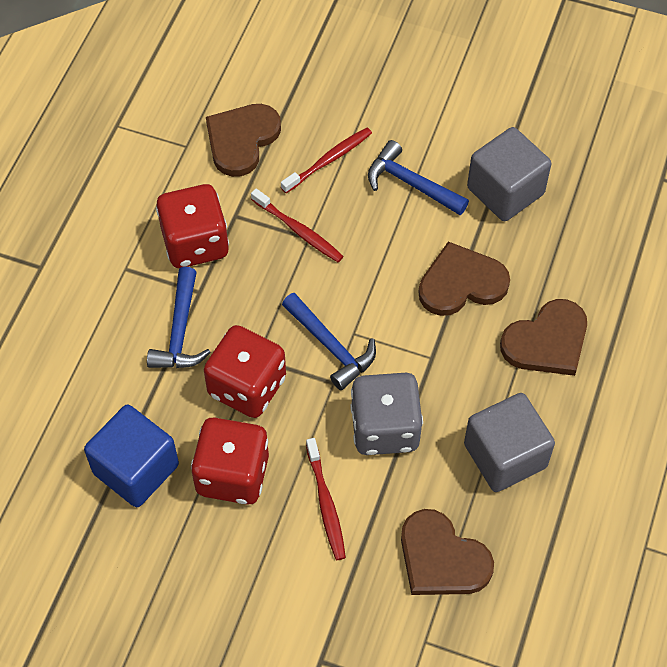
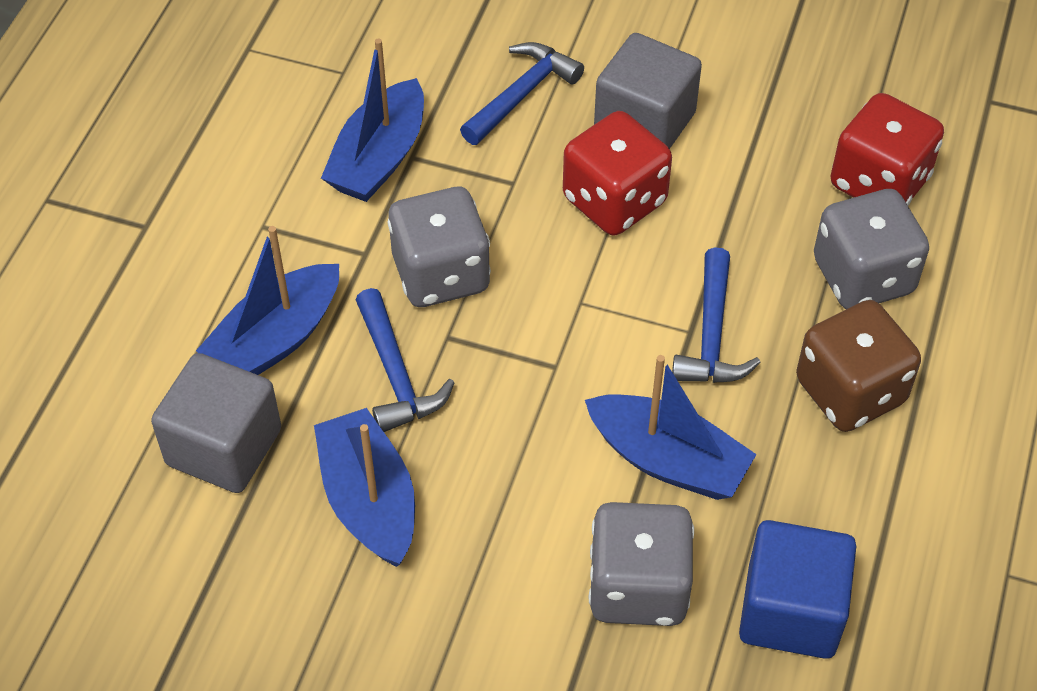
blue boat: 0 -> 4
brown dice: 0 -> 1
brown heart: 4 -> 0
grey dice: 1 -> 3
red dice: 3 -> 2
red toothbrush: 3 -> 0

